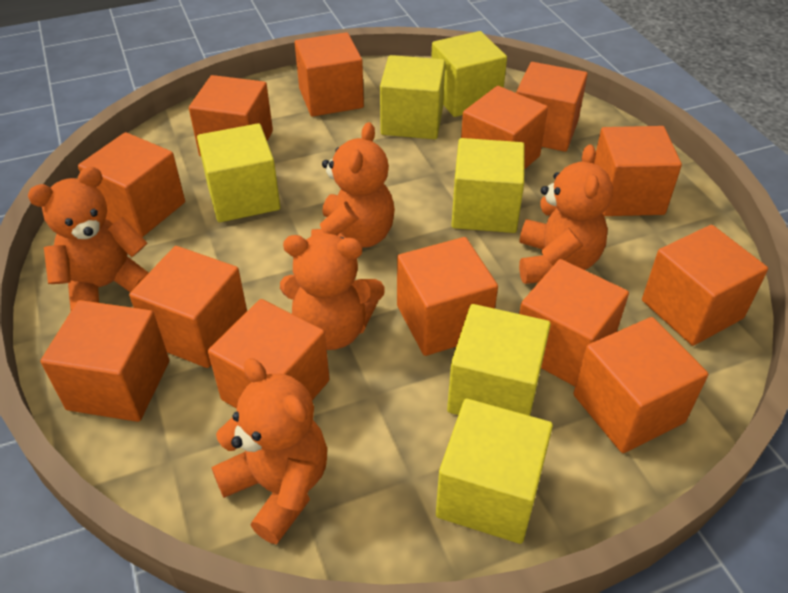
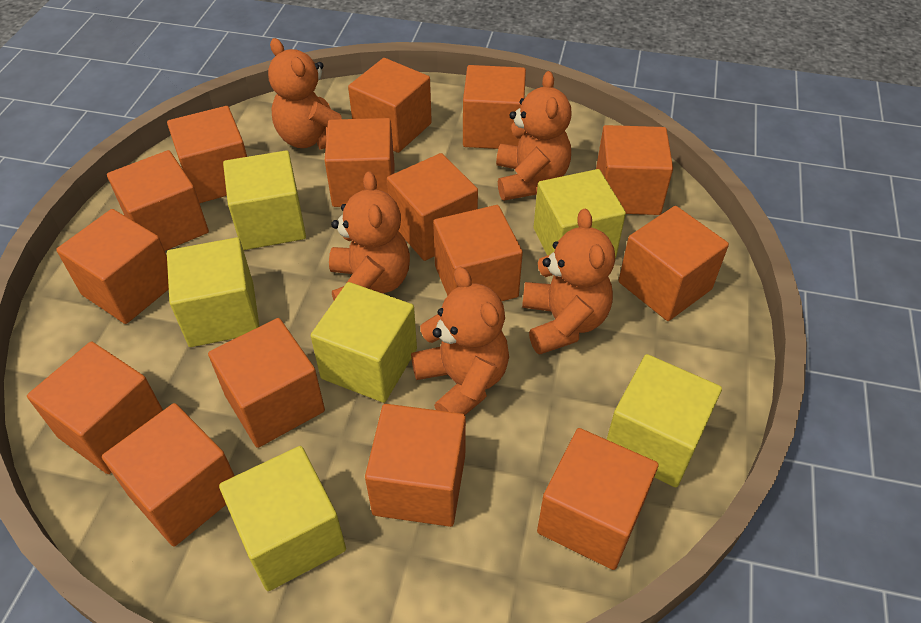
orange cube: 13 -> 15

